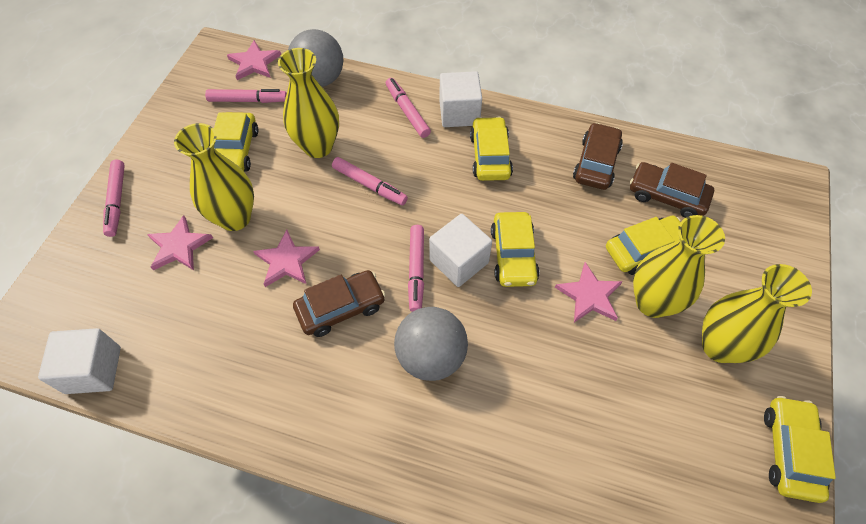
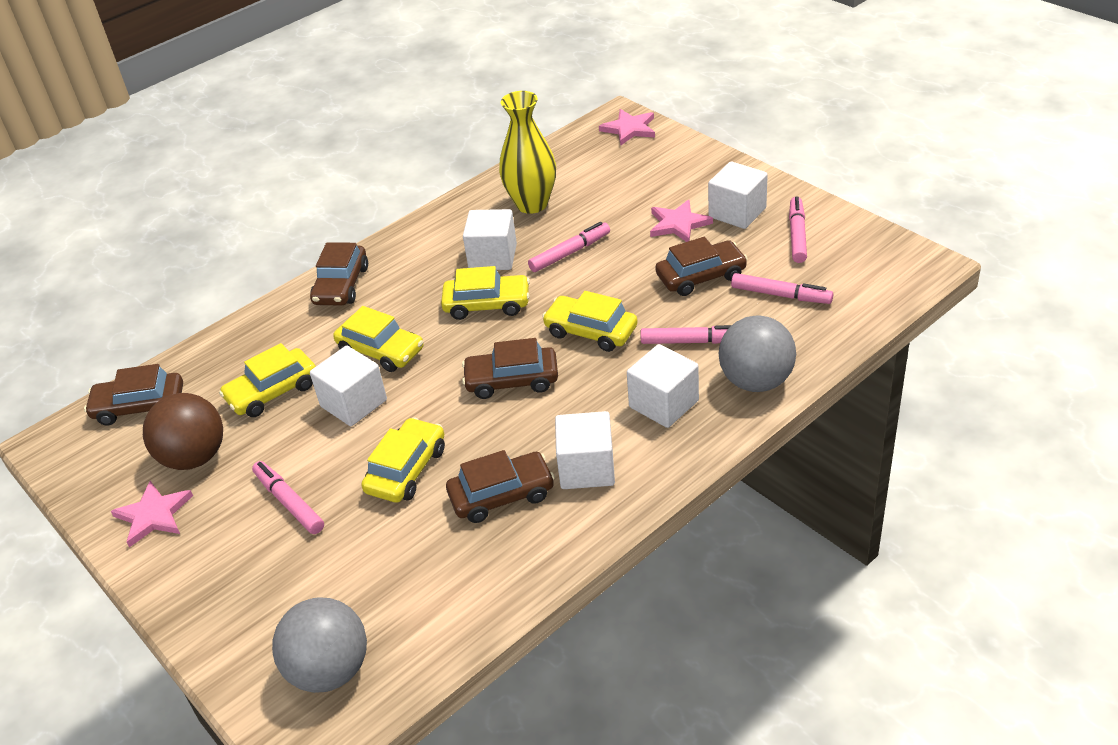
brown ball: 0 -> 1
brown car: 3 -> 5
pink star: 4 -> 3
white cube: 3 -> 5
yellow vase: 4 -> 1

